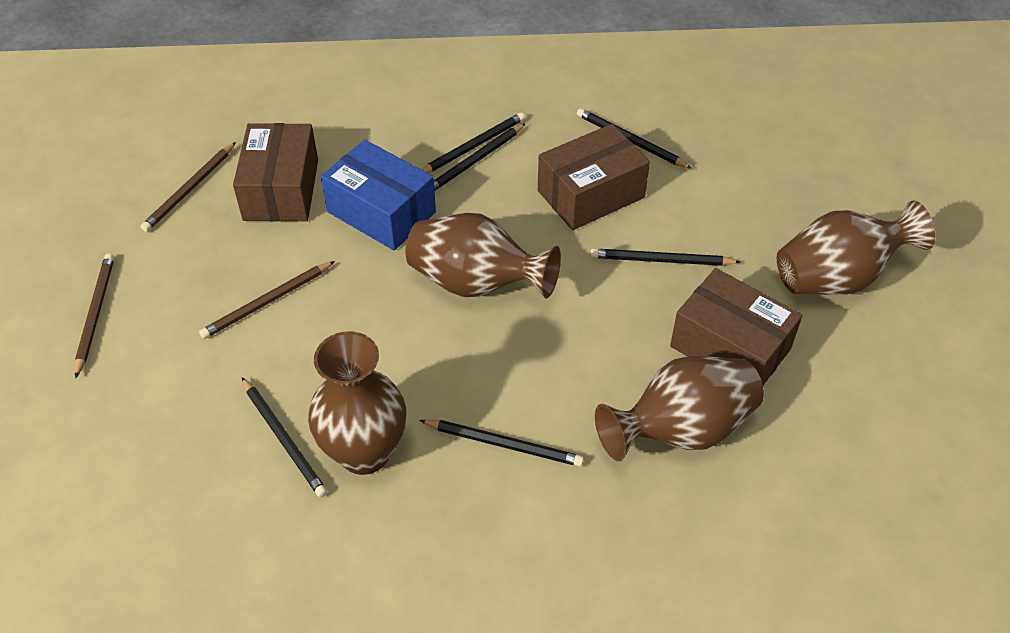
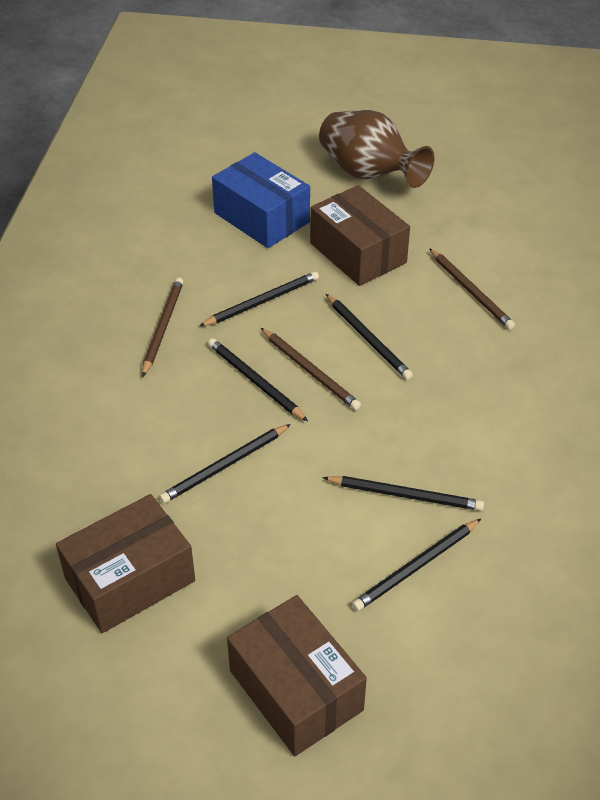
brown vase: 4 -> 1

